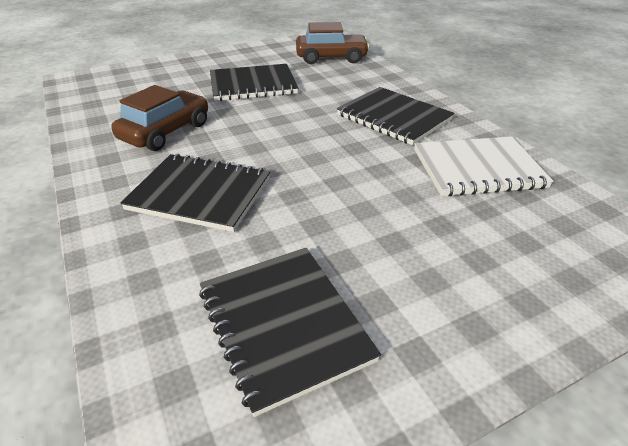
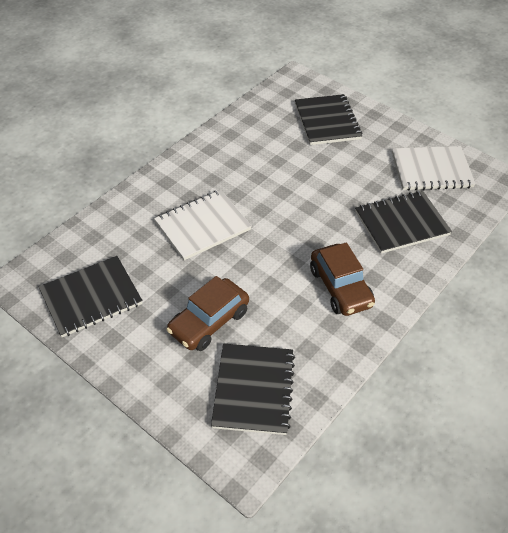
white notebook: 1 -> 2

